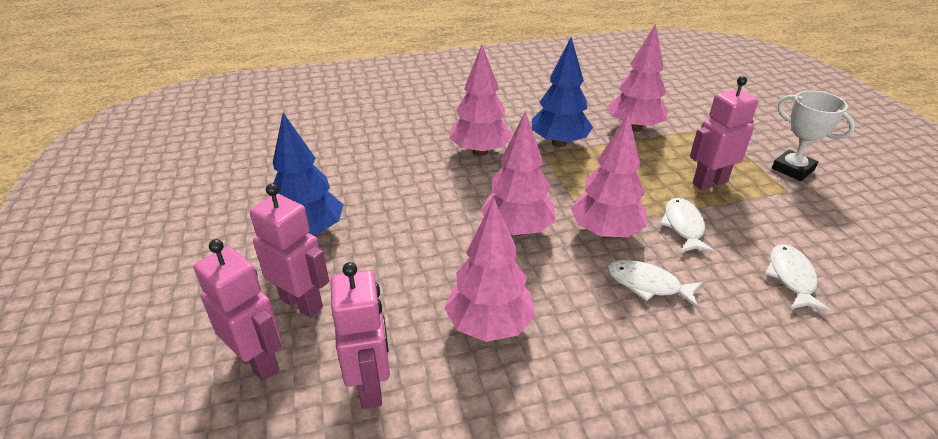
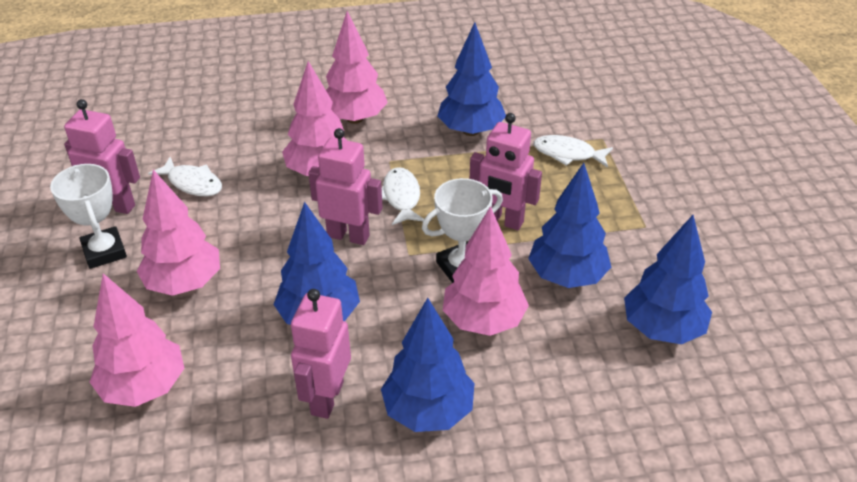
blue tree: 2 -> 5
white trophy: 1 -> 2

